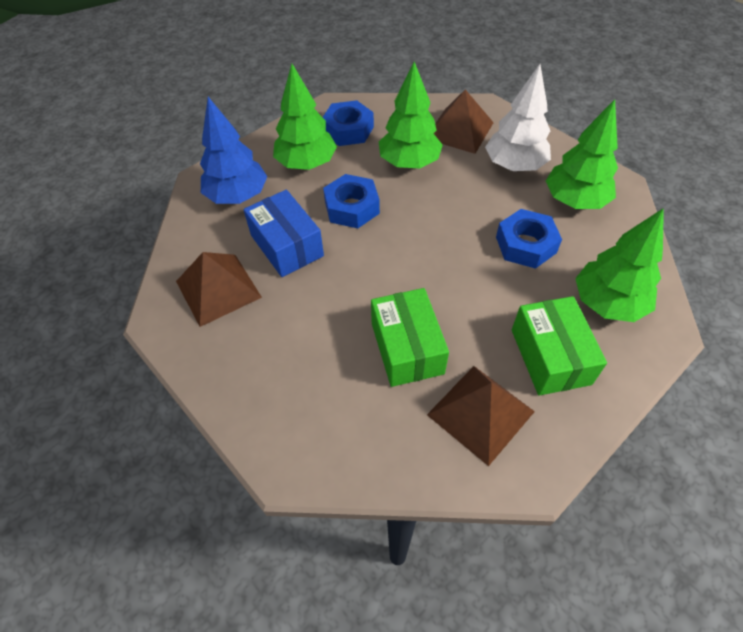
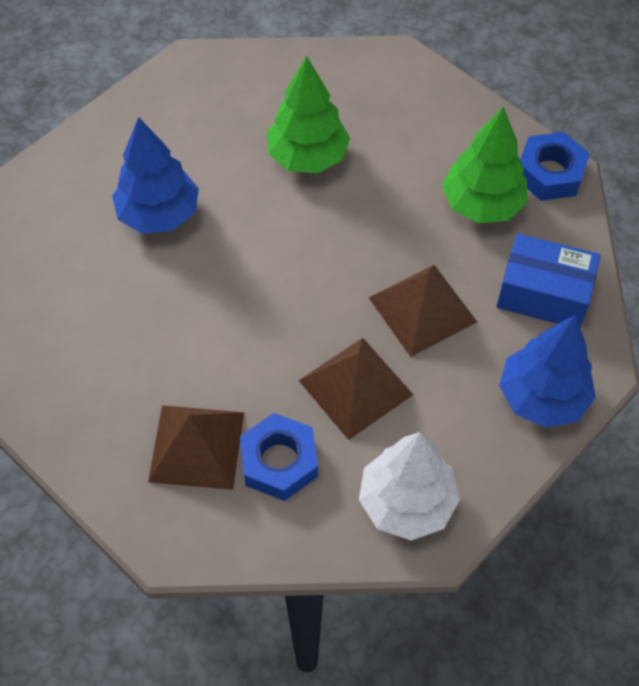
blue nut: 3 -> 2
blue tree: 1 -> 2
green box: 2 -> 0
green tree: 4 -> 2

